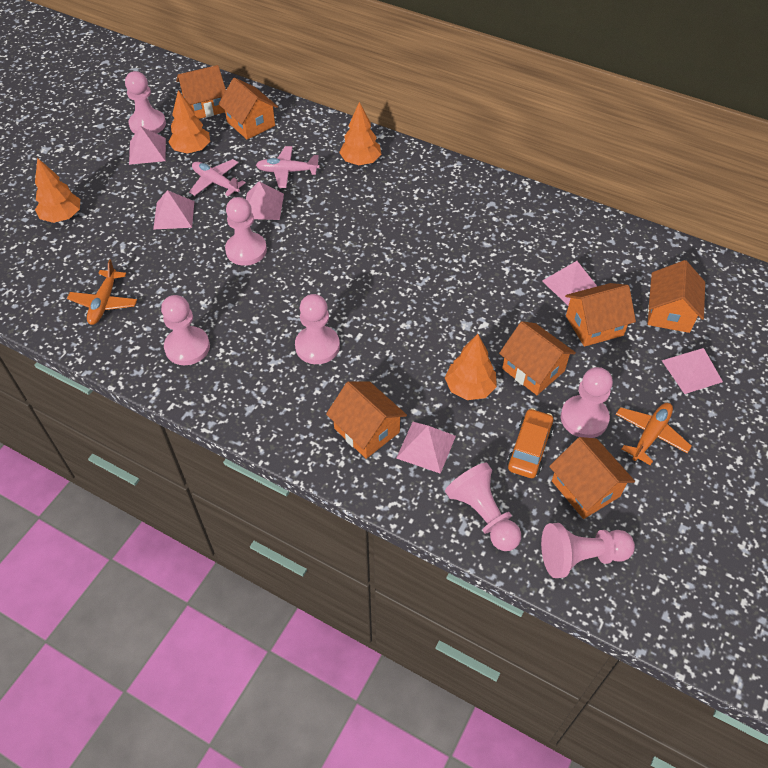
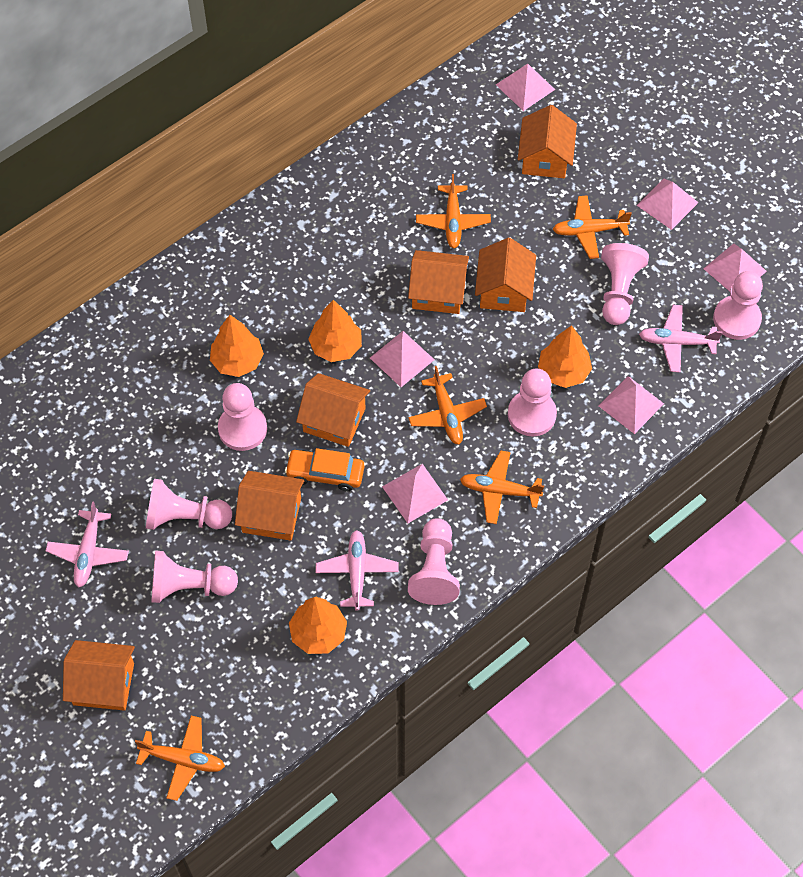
orange house: 7 -> 6
orange plane: 2 -> 5
pink plane: 2 -> 3

